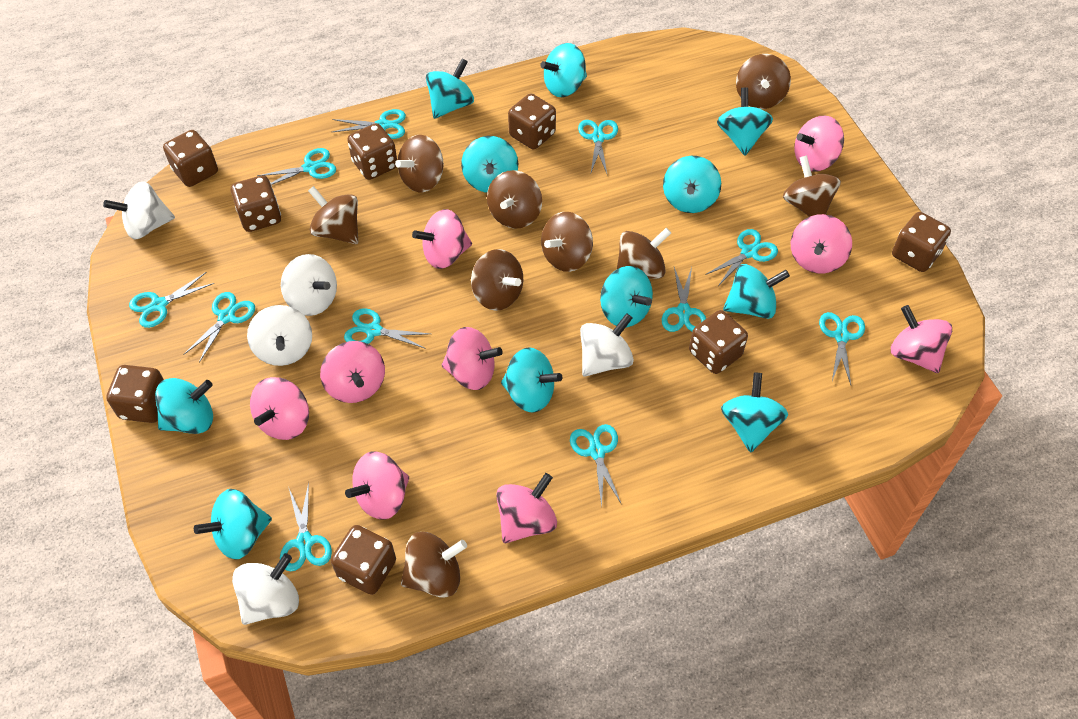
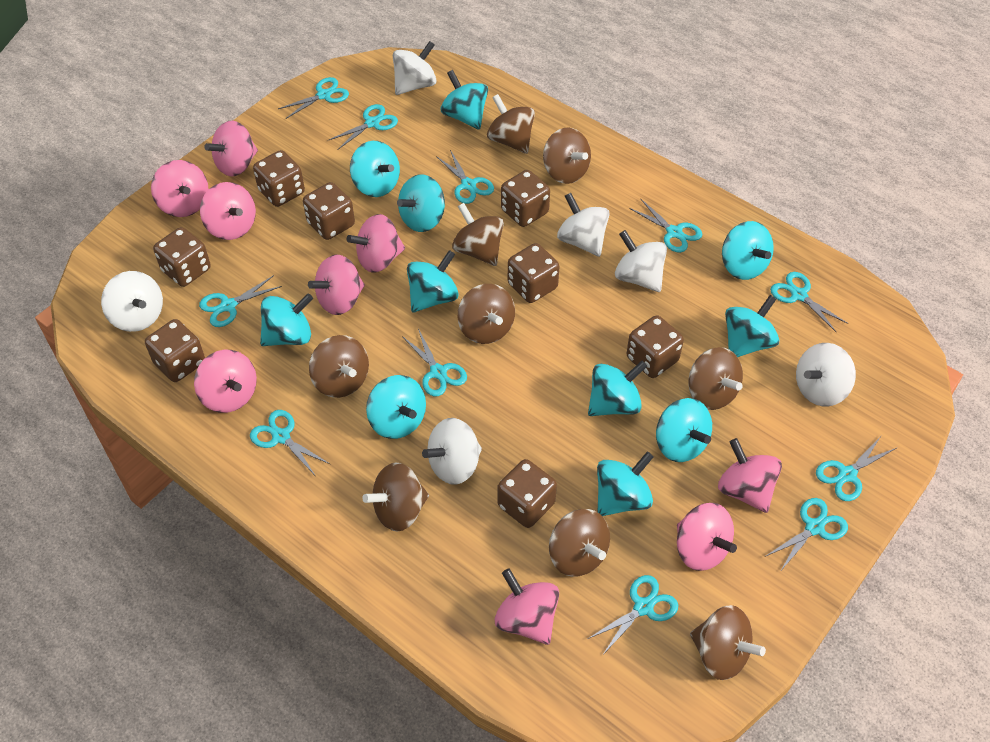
white spinning top: 5 -> 6

